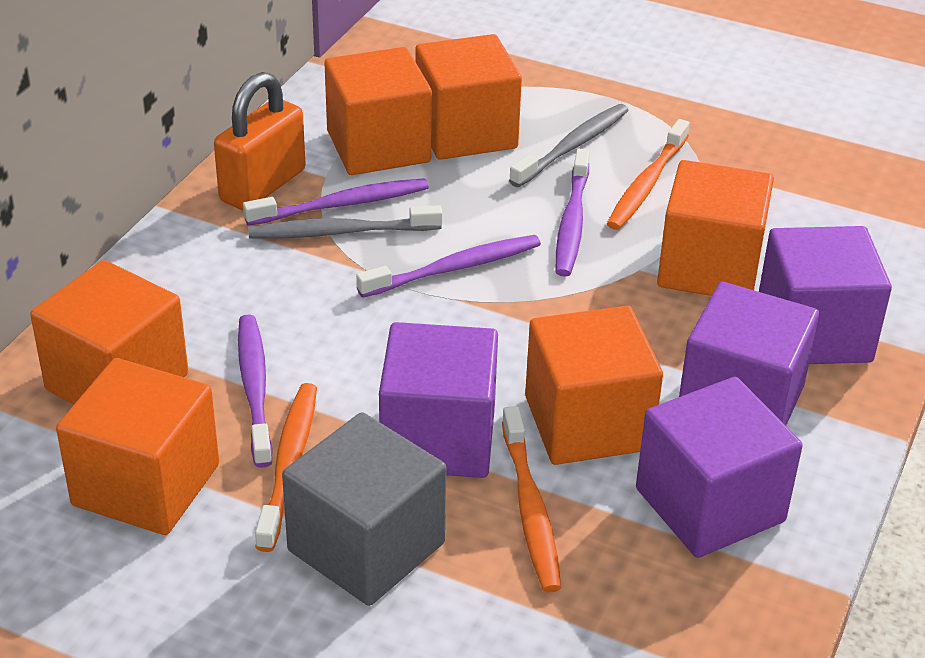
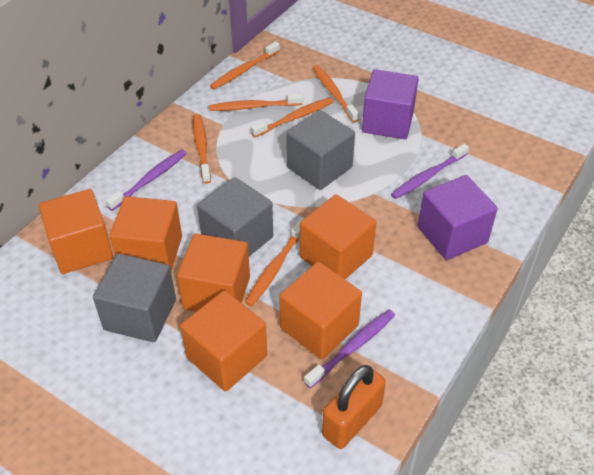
grey cube: 1 -> 3
grey toothbrush: 2 -> 0
orange toothbrush: 3 -> 6
purple cube: 4 -> 2
purple toothbrush: 4 -> 3

